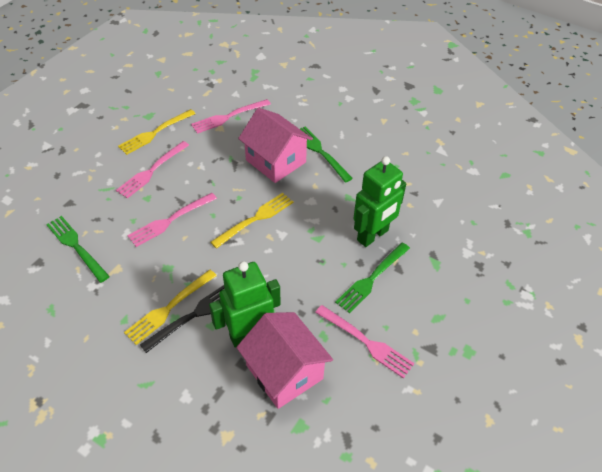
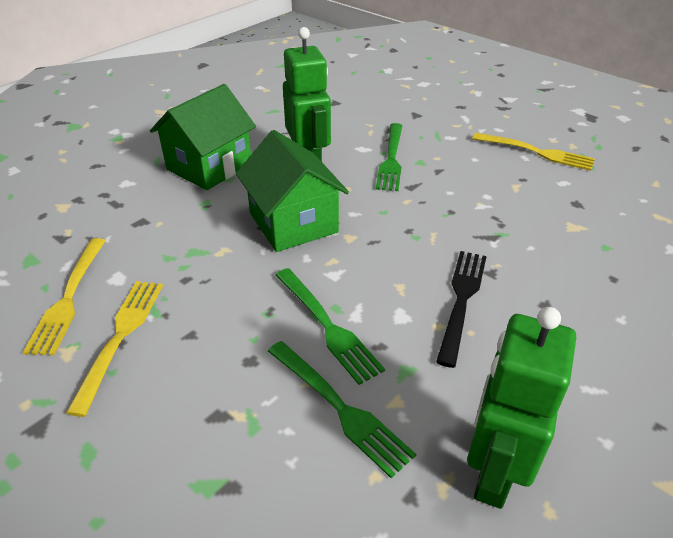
green house: 0 -> 2
pink fork: 4 -> 0
pink house: 2 -> 0

